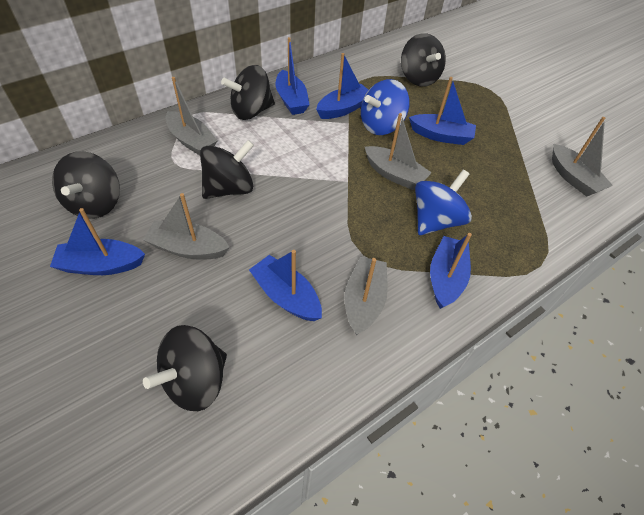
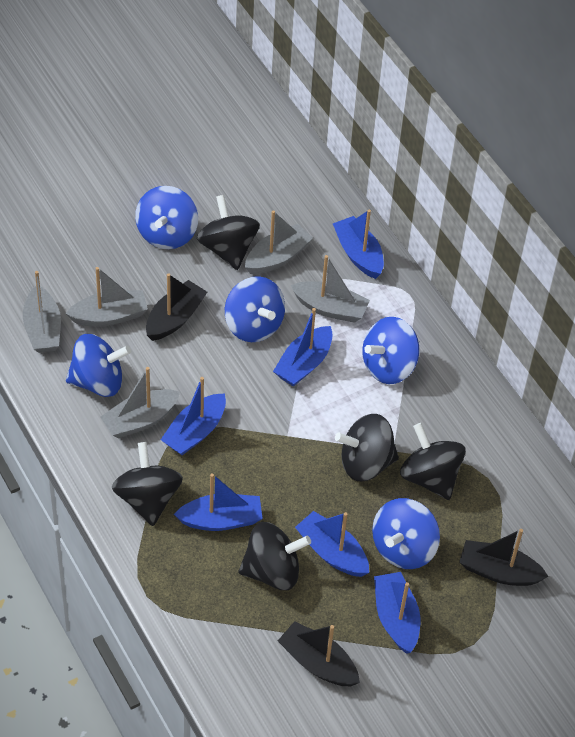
black boat: 0 -> 3
blue spinning top: 2 -> 5

